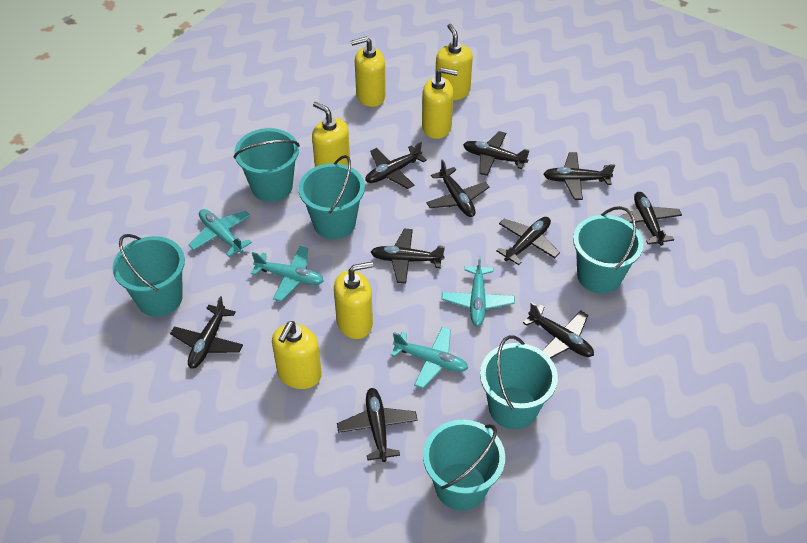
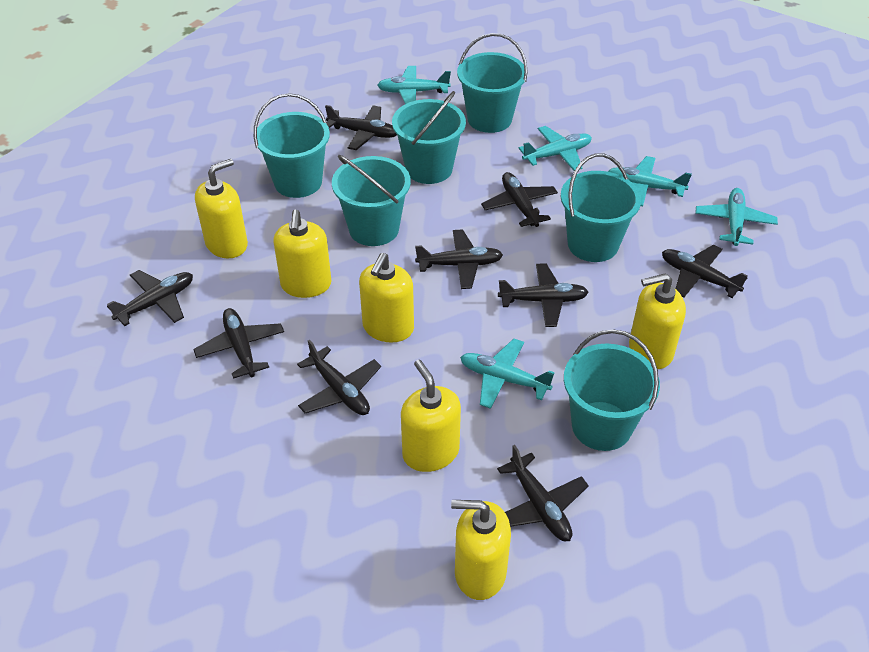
black plane: 10 -> 9
turquoise plane: 4 -> 5

